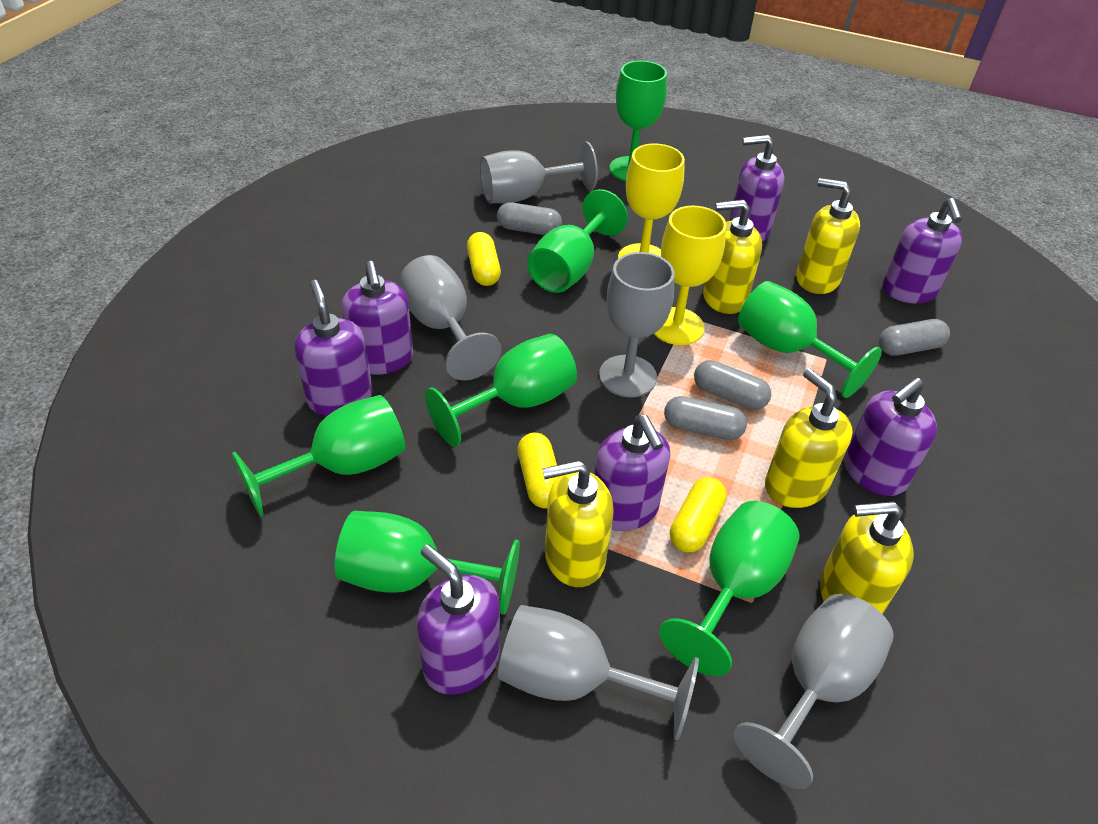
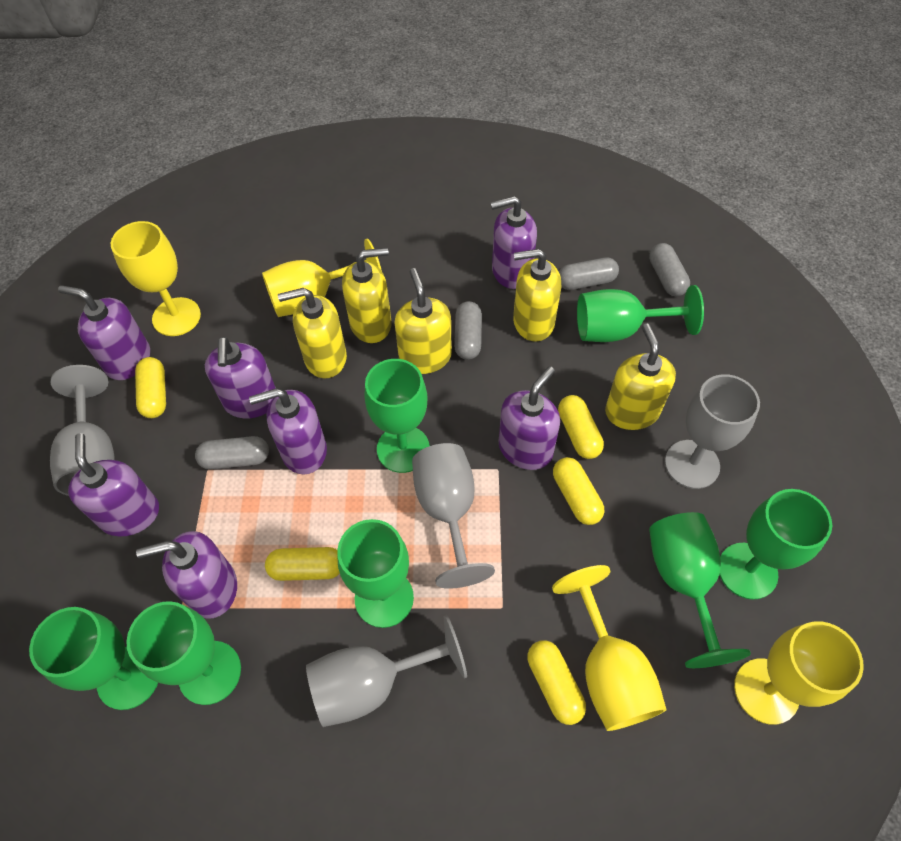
grey goblet: 5 -> 4
yellow capsule: 3 -> 5
yellow goblet: 2 -> 4

